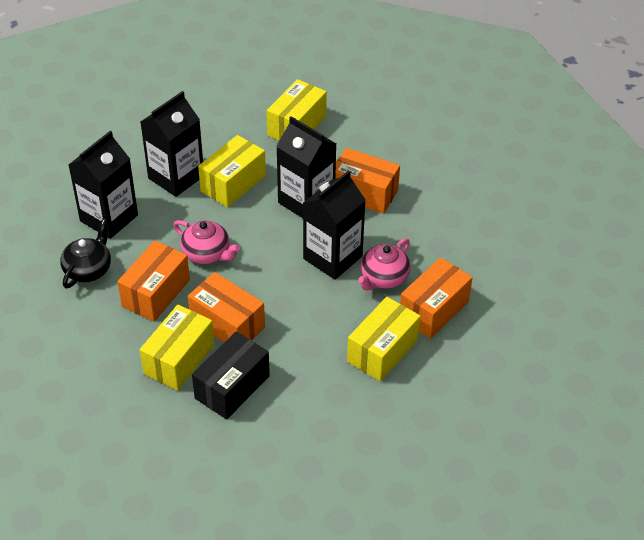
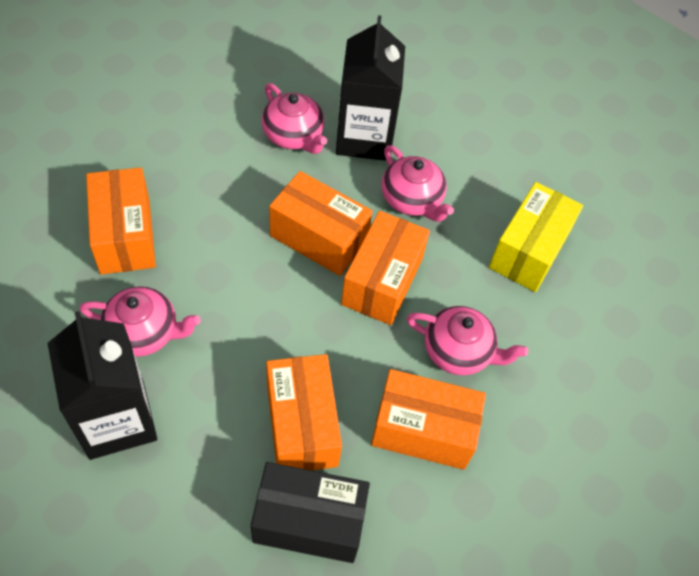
black carton: 4 -> 2
black teapot: 1 -> 0
orange box: 4 -> 5
pink teapot: 2 -> 4
yellow box: 4 -> 1

